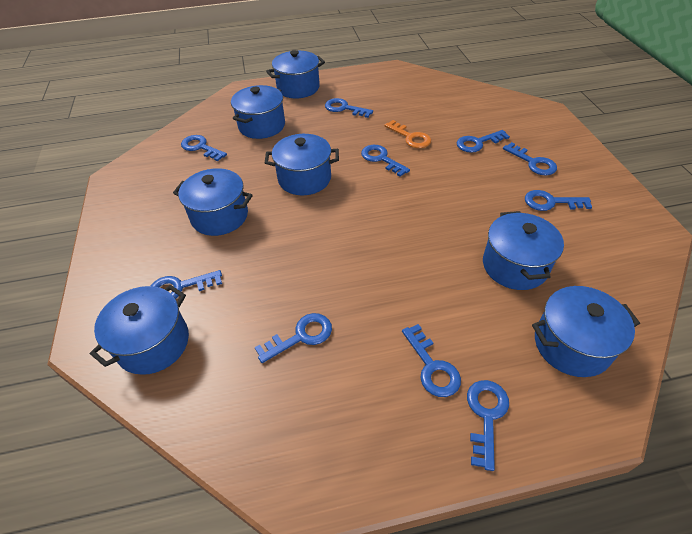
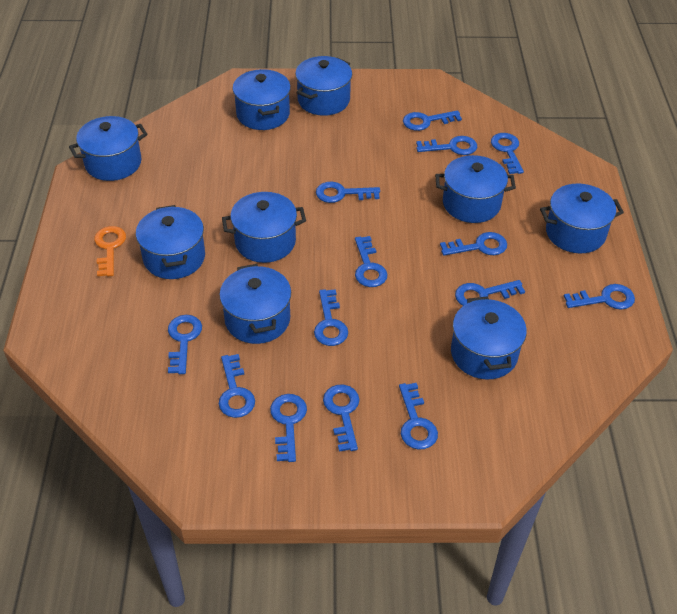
blue key: 10 -> 14
blue pot: 7 -> 9

